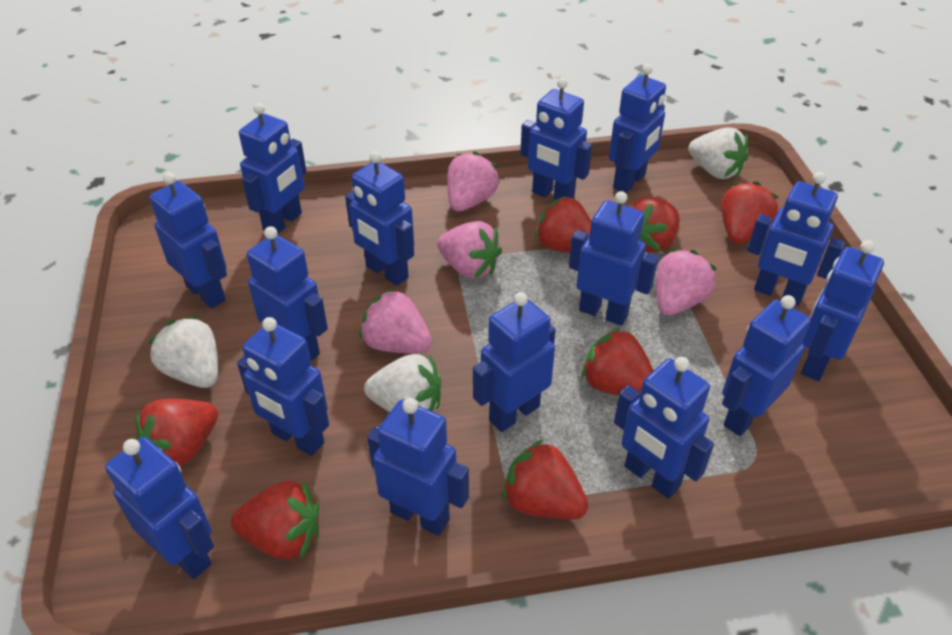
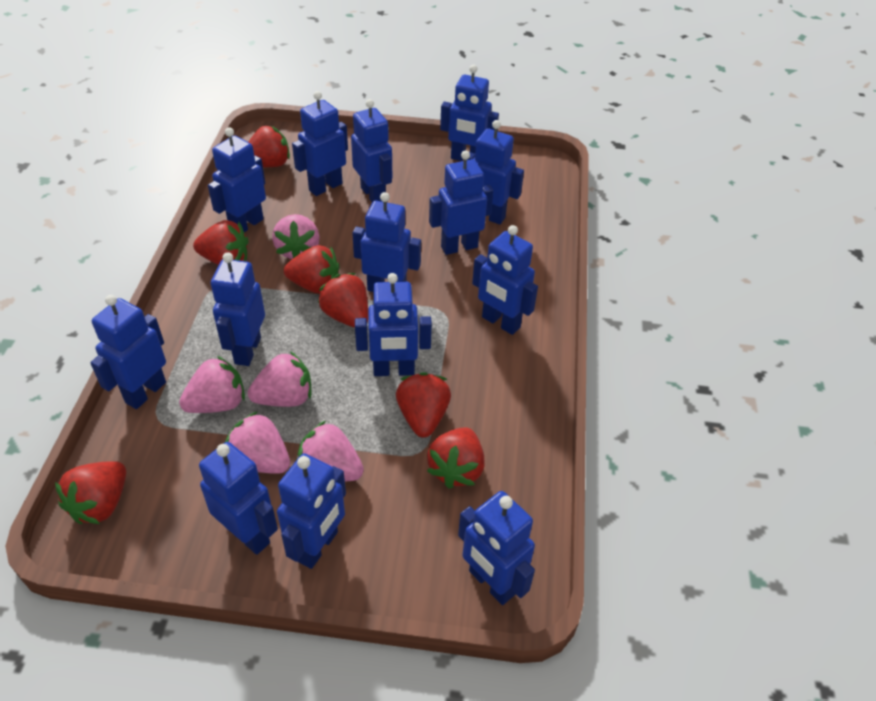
blue robot: 15 -> 14
pink strawberry: 4 -> 5
white strawberry: 3 -> 0

